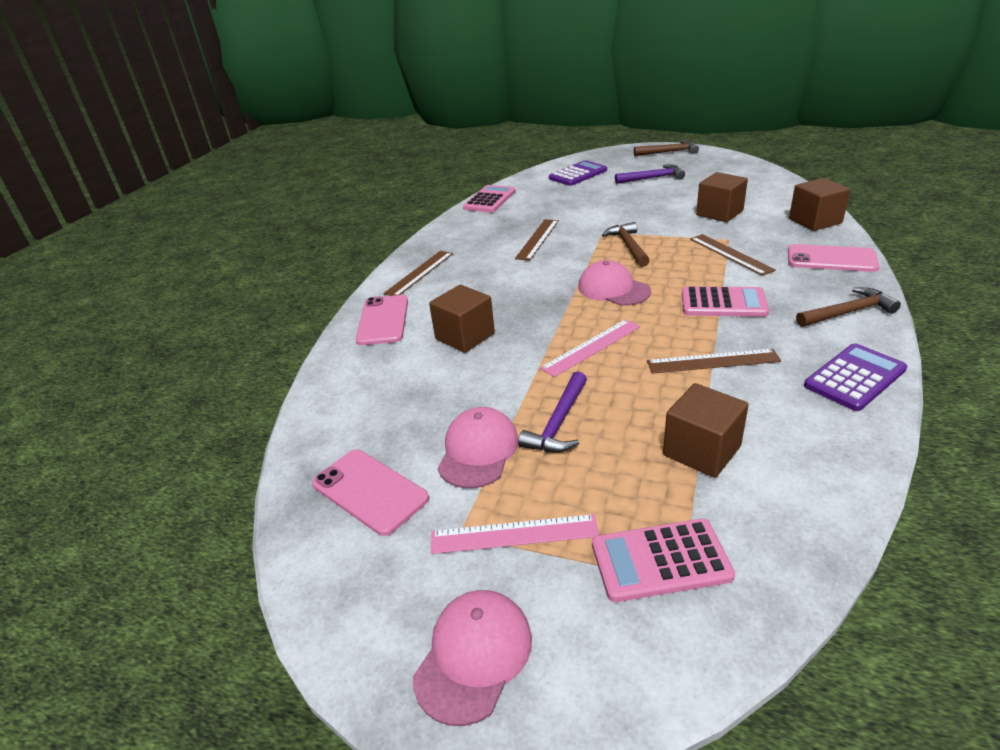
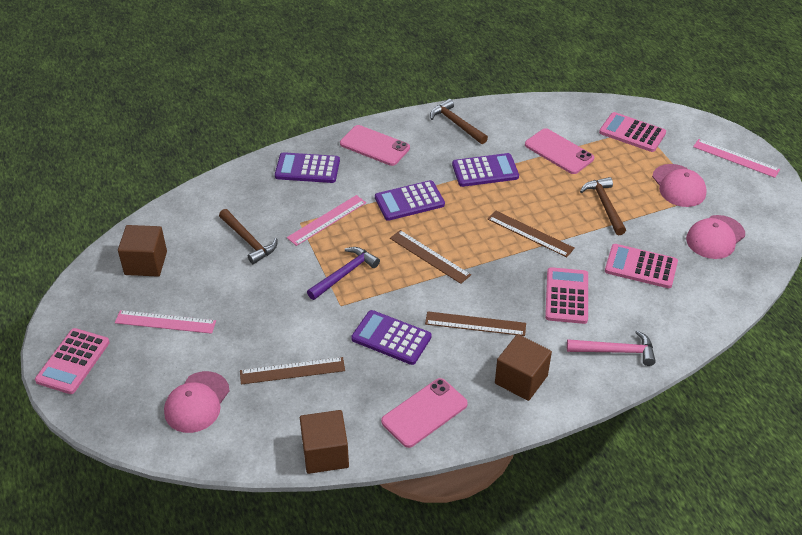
brown cube: 4 -> 3
pink calculator: 3 -> 4
pink hammer: 0 -> 1
pink ruler: 2 -> 3
purple calculator: 2 -> 4
purple hammer: 2 -> 1

